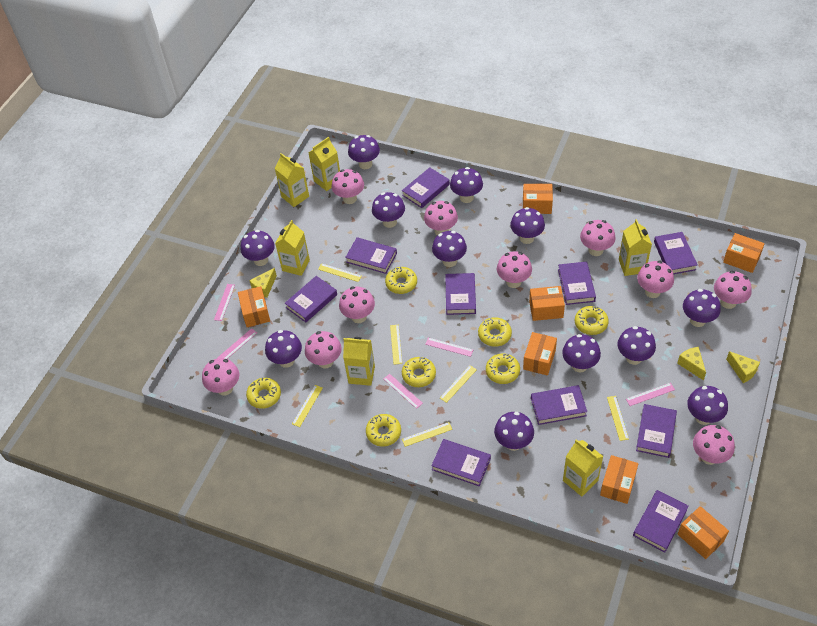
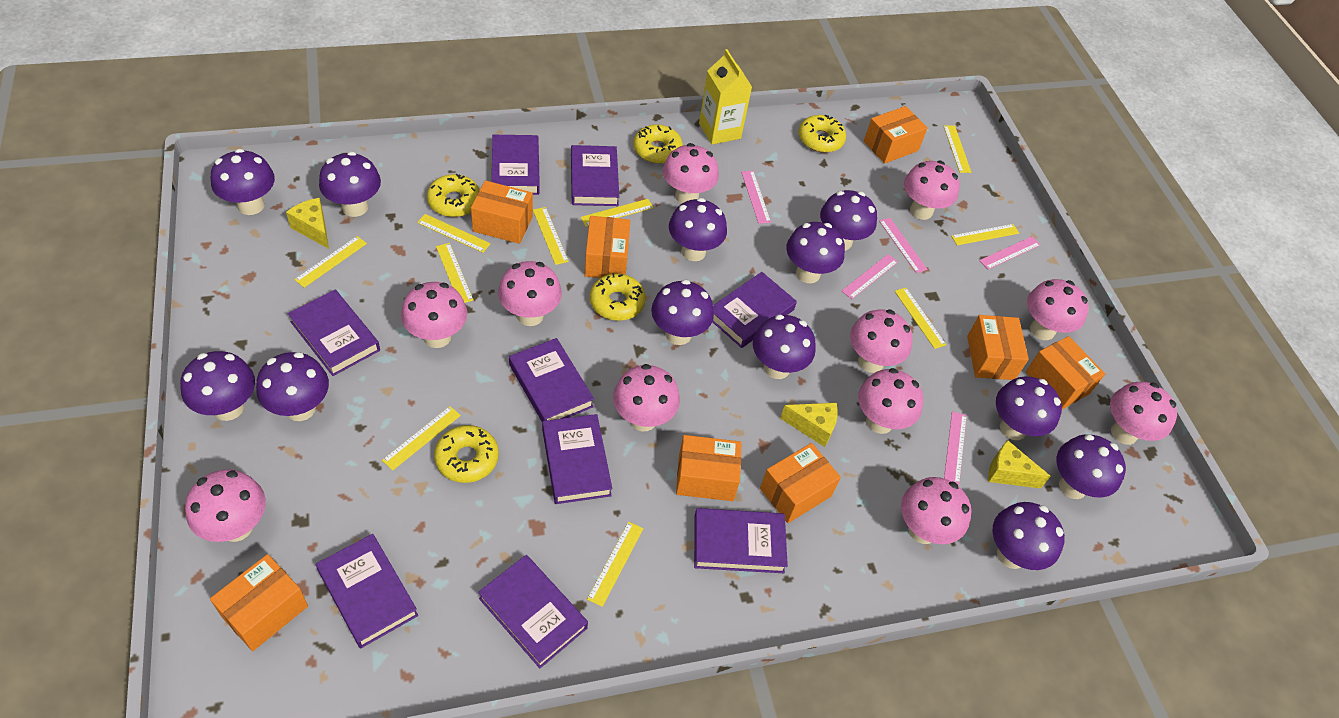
orange box: 7 -> 8
pink mushroom: 10 -> 11
purple book: 10 -> 9
yellow carton: 6 -> 1
yellow donut: 7 -> 5
yellow ruler: 6 -> 10

